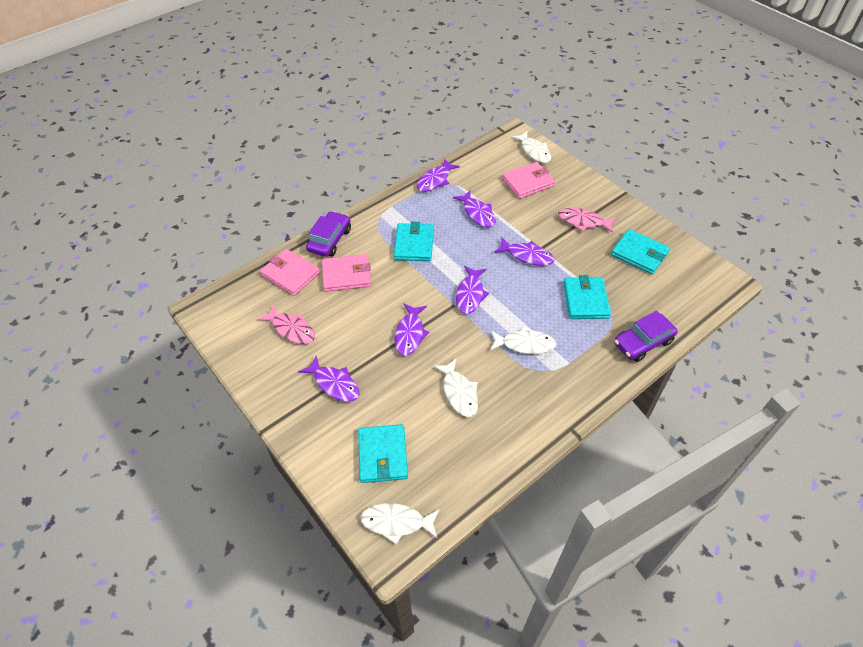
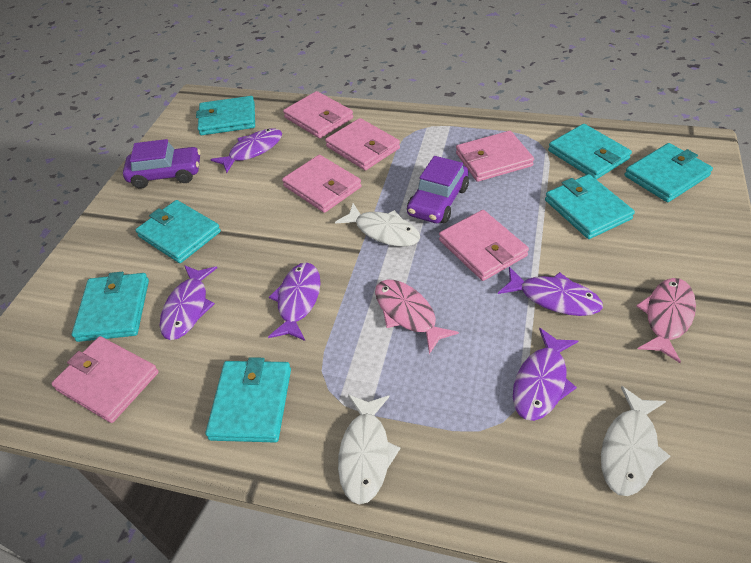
pink wallet: 3 -> 6
purple fish: 6 -> 5
turquoise wallet: 4 -> 7
white fish: 4 -> 3

